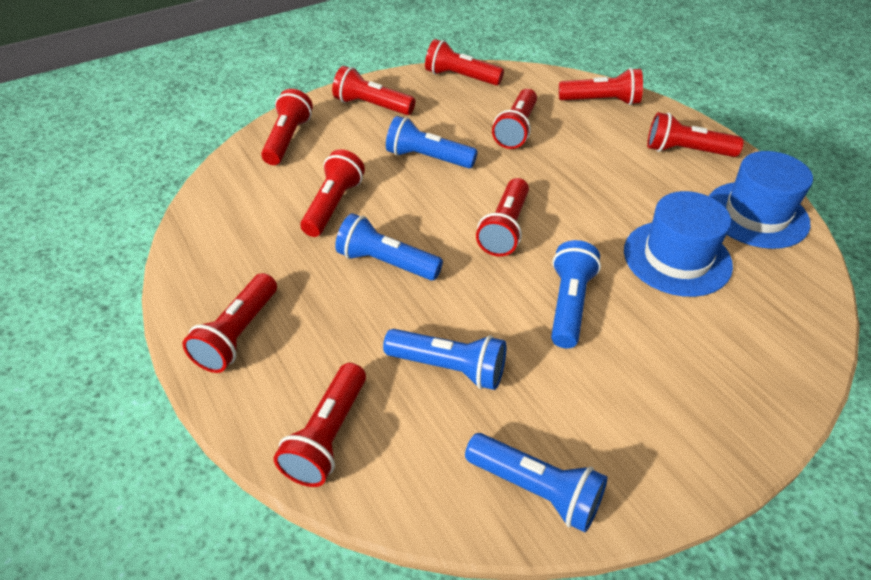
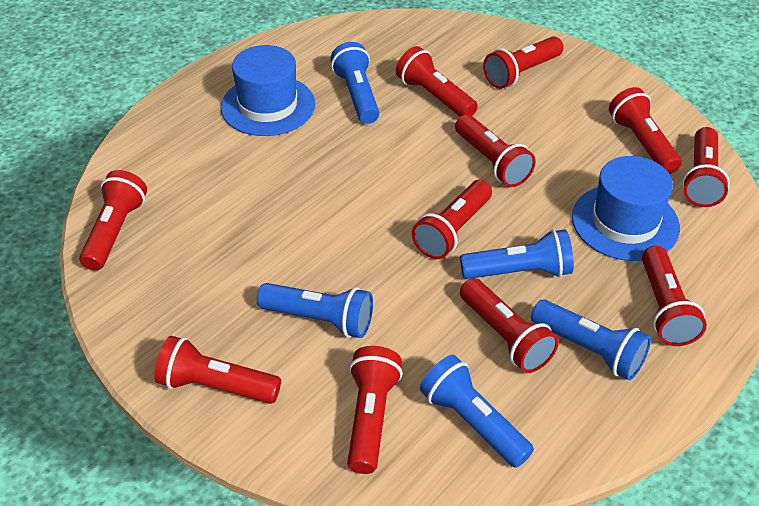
red flashlight: 10 -> 11

